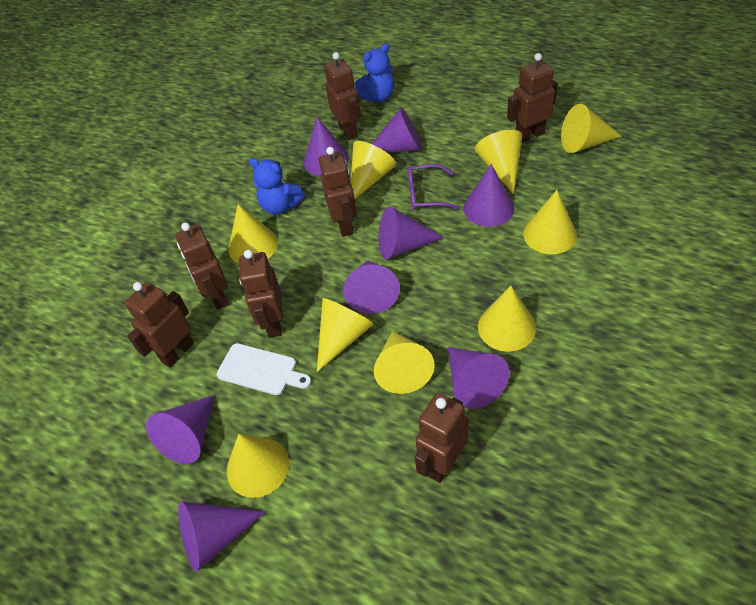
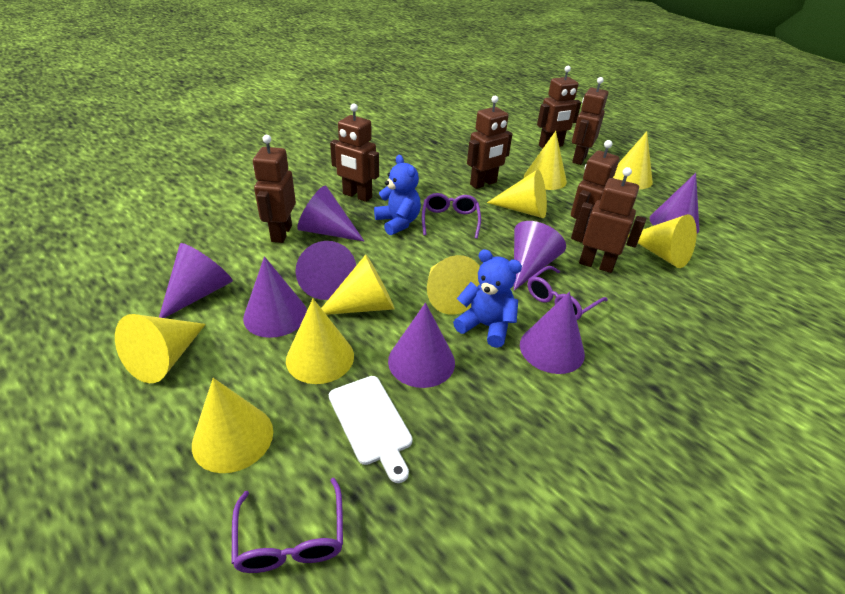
purple glasses: 1 -> 3

